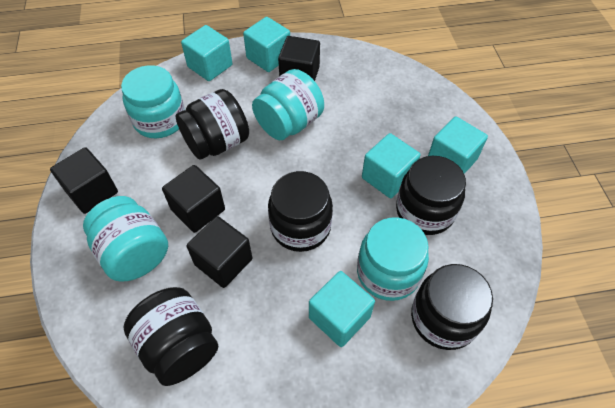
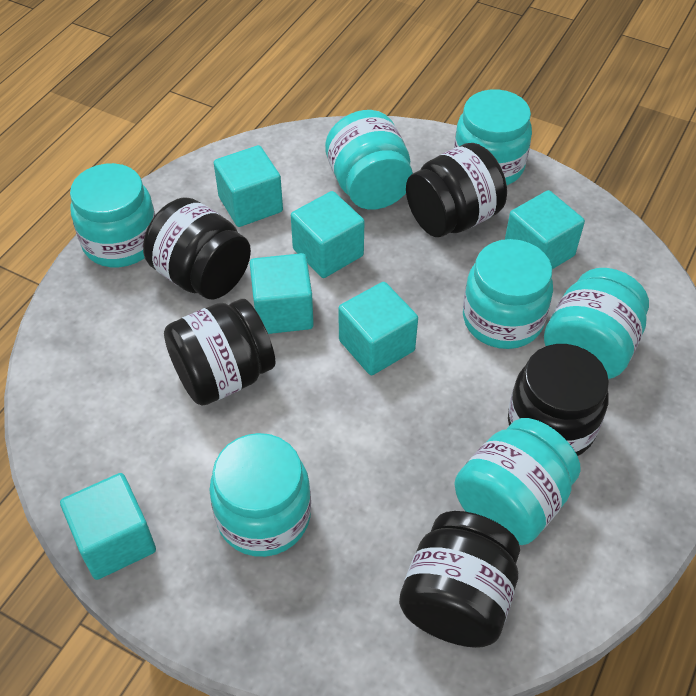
black cube: 4 -> 0
turquoise cube: 5 -> 6
turquoise jar: 4 -> 7

